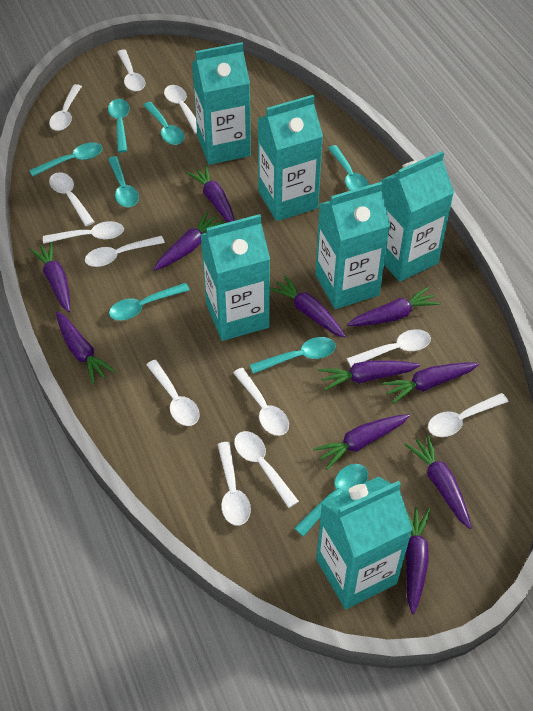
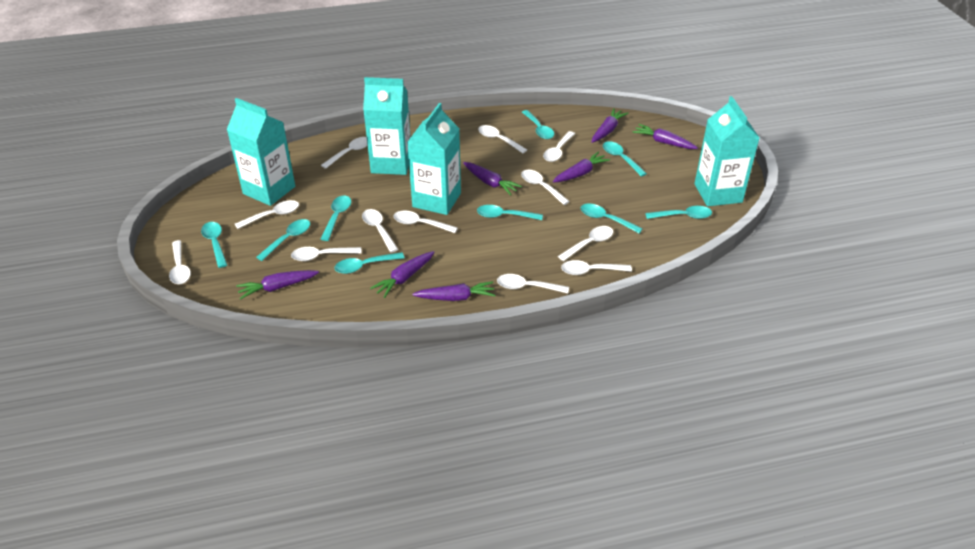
purple carrot: 11 -> 7
turquoise carton: 6 -> 4
turquoise spoon: 8 -> 9

